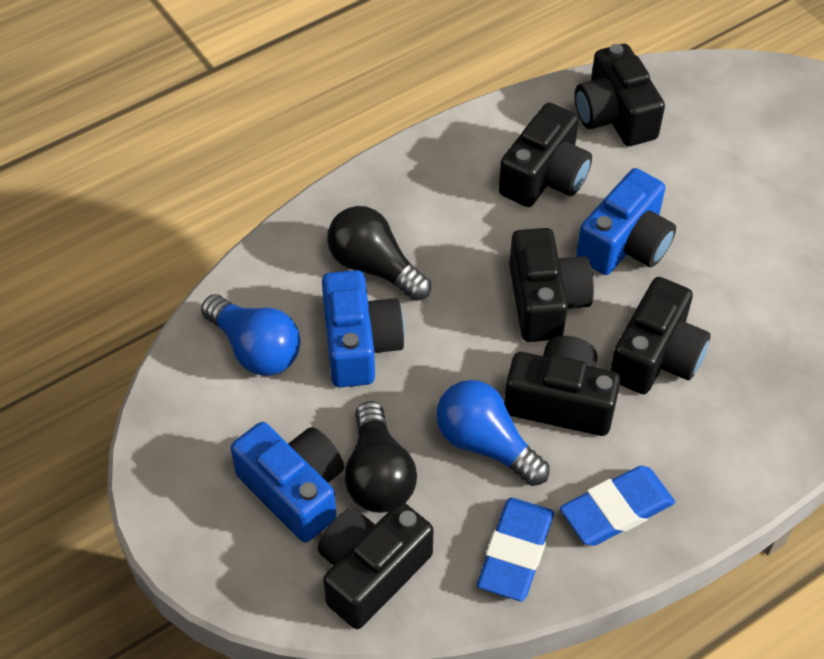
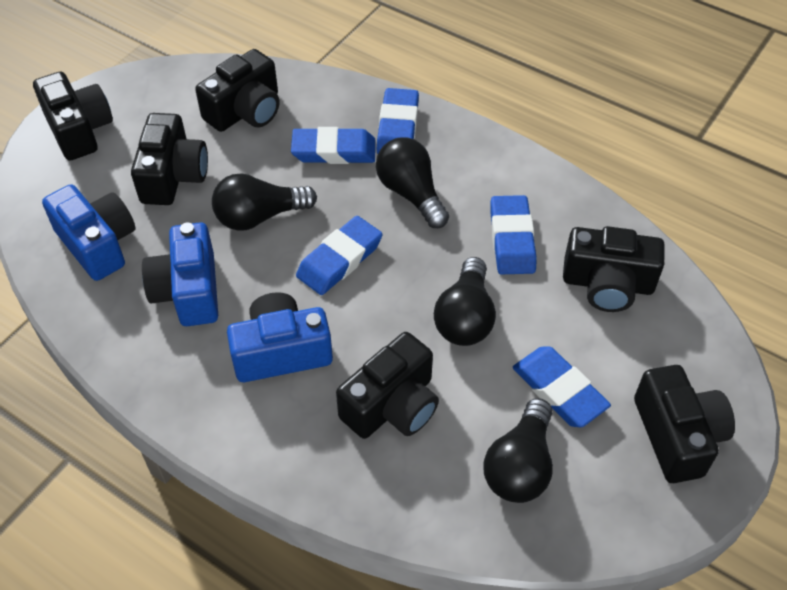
black light bulb: 2 -> 4
blue eraser: 2 -> 5
blue light bulb: 2 -> 0

